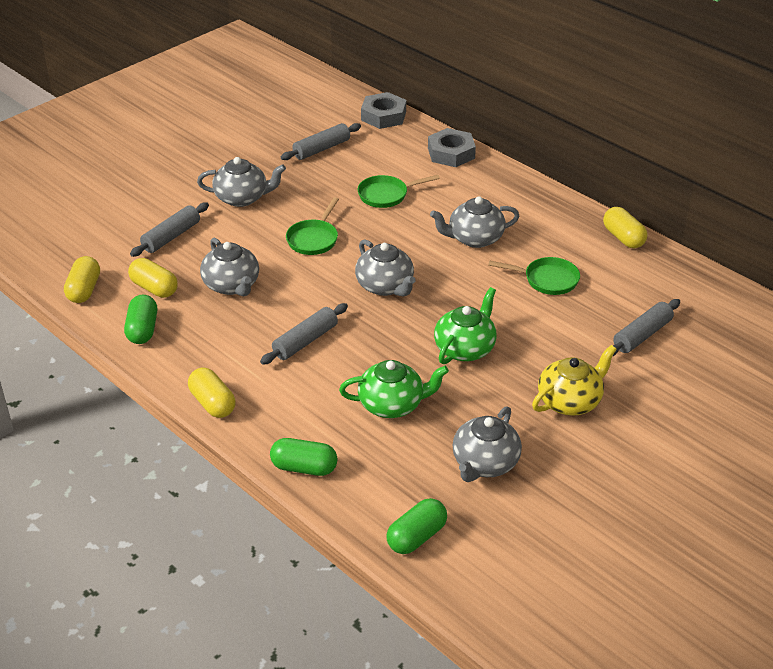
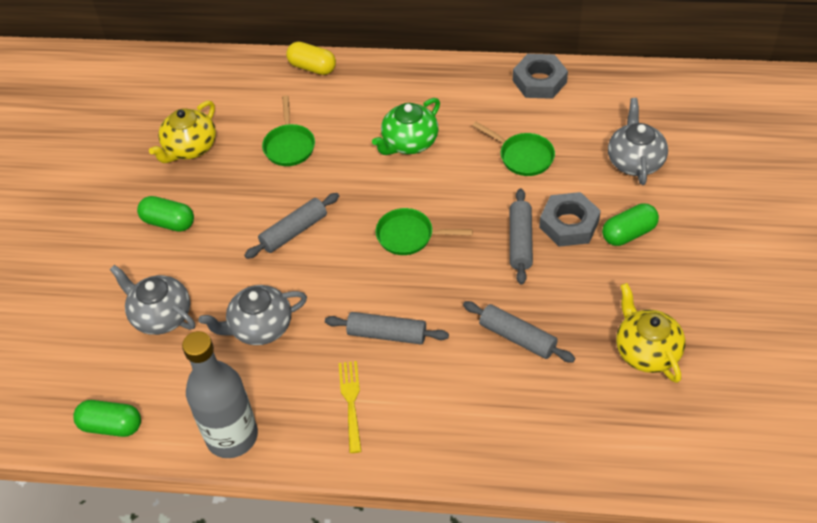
green teapot: 2 -> 1
grey bottle: 0 -> 1
grey teapot: 5 -> 3
yellow capsule: 4 -> 1
yellow fork: 0 -> 1
yellow teapot: 1 -> 2

